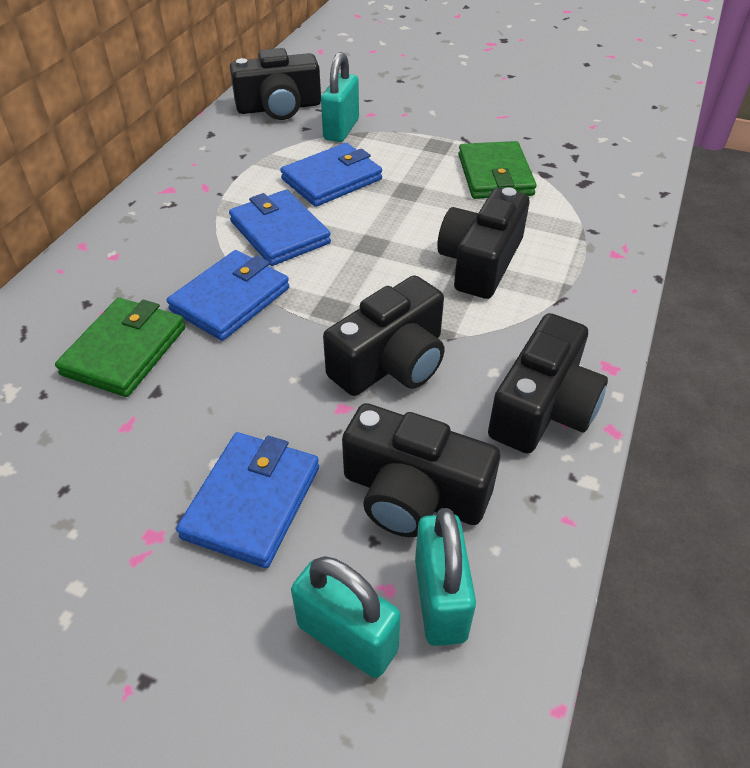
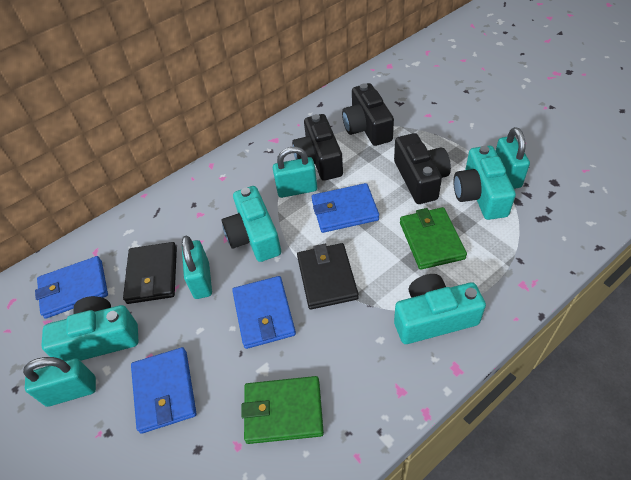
black camera: 5 -> 3
black wallet: 0 -> 2
turquoise camera: 0 -> 4
turquoise padlock: 3 -> 4

